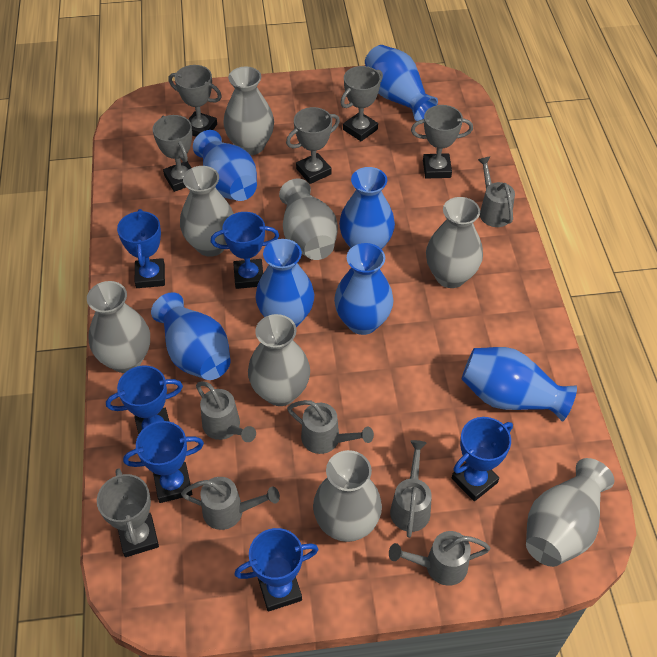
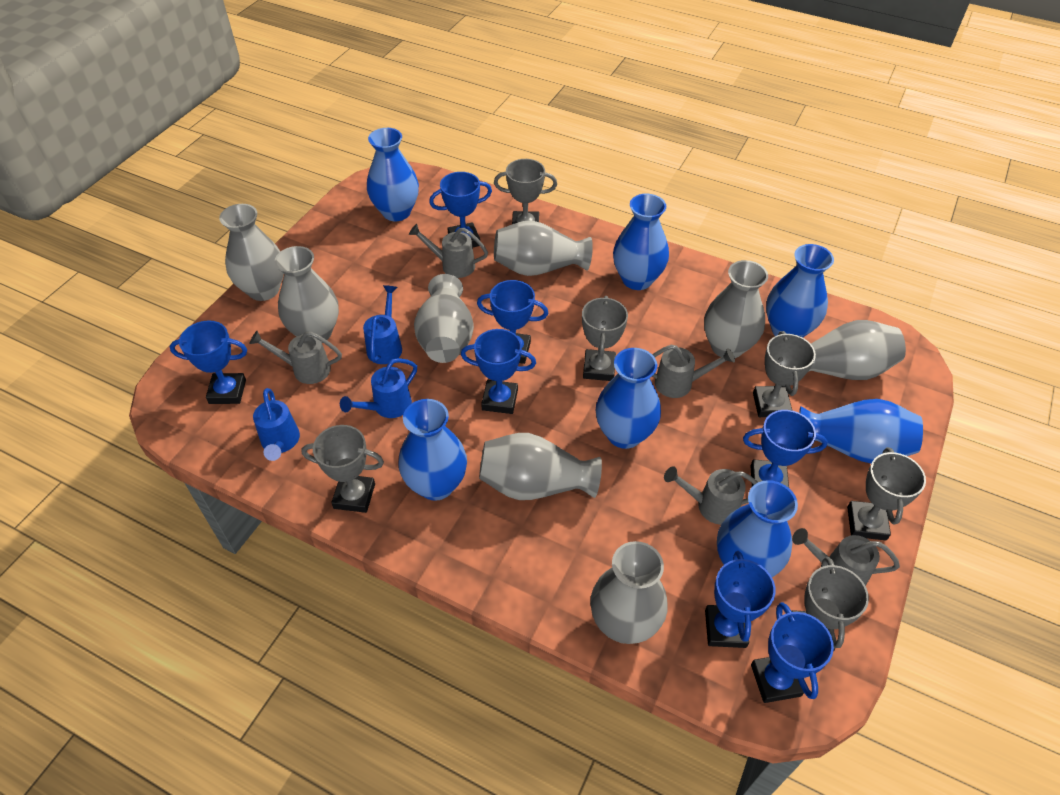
blue trophy: 6 -> 7
blue watering can: 0 -> 3
grey watering can: 6 -> 5

